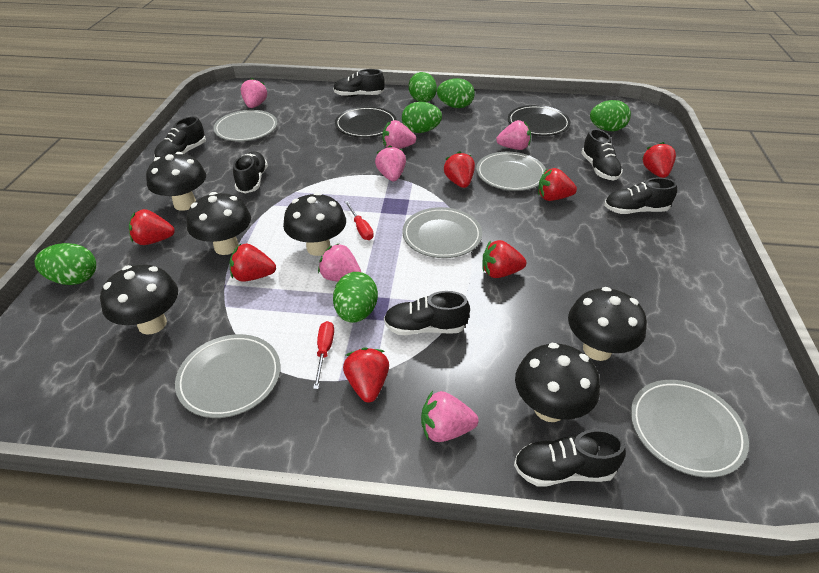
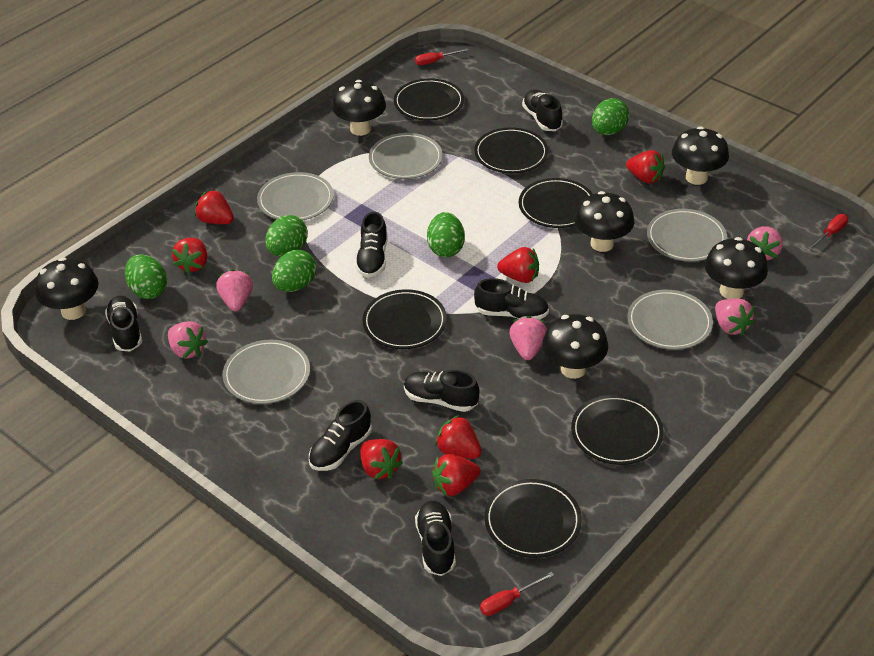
black plate: 2 -> 6
green egg: 6 -> 5
pink strawberry: 6 -> 5
red screwdriver: 2 -> 3

